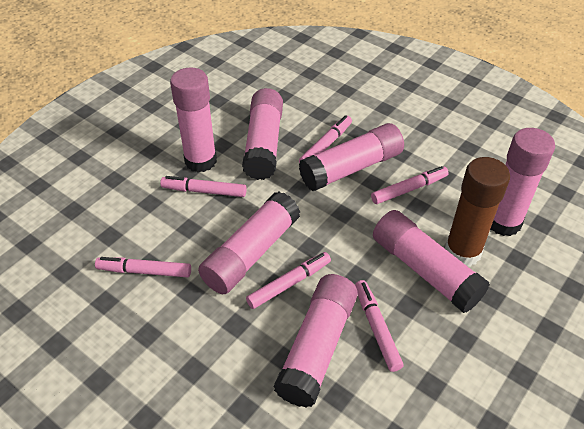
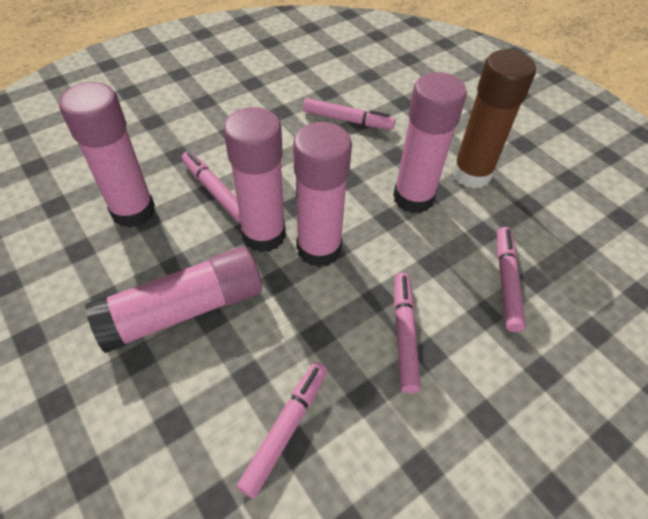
pink glue stick: 7 -> 5
pink marker: 6 -> 5

